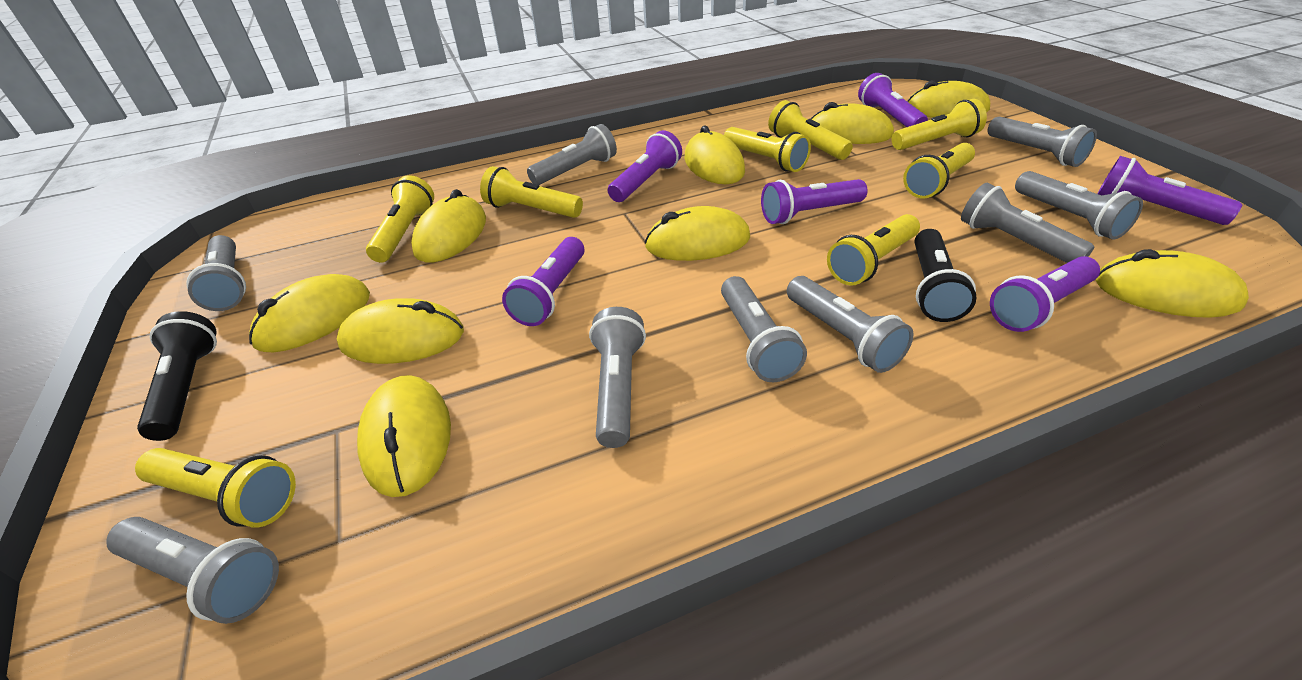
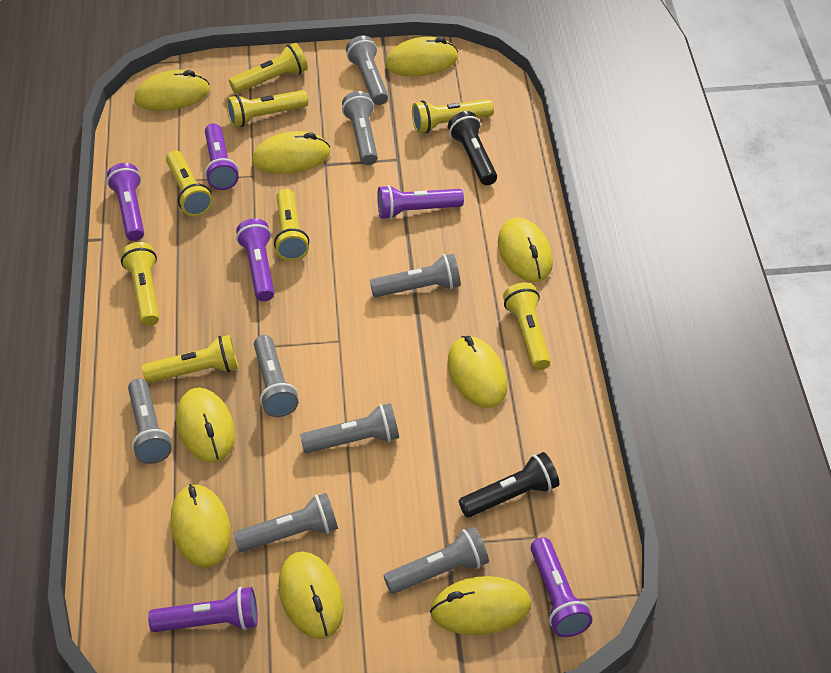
grey flashlight: 9 -> 8

